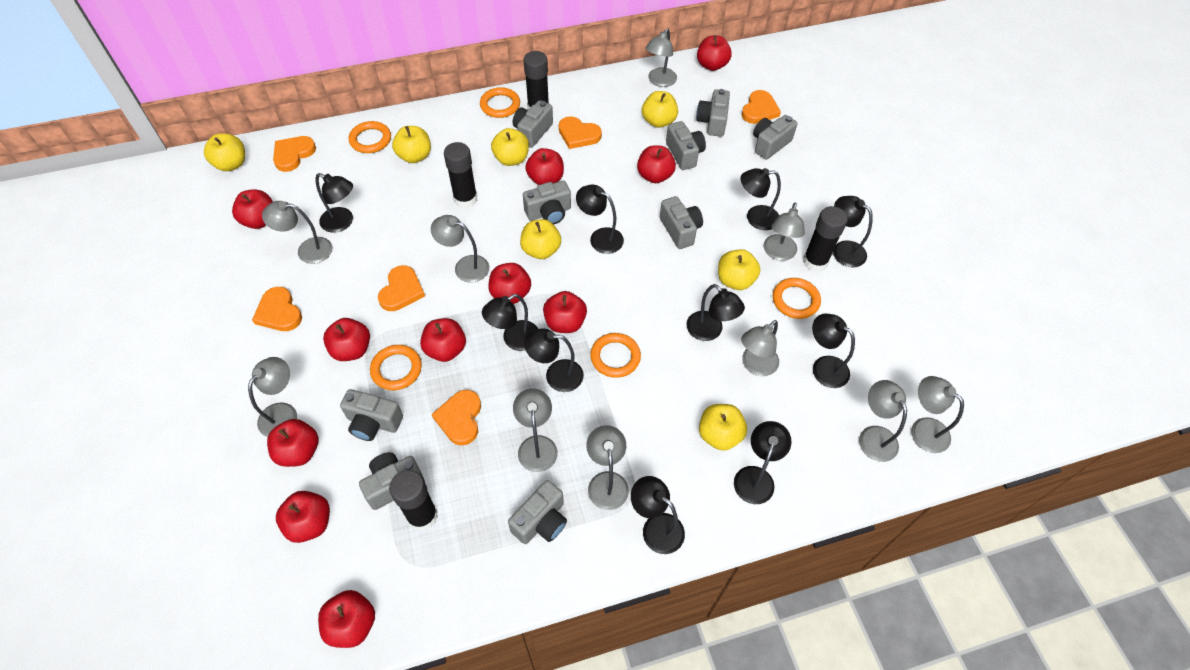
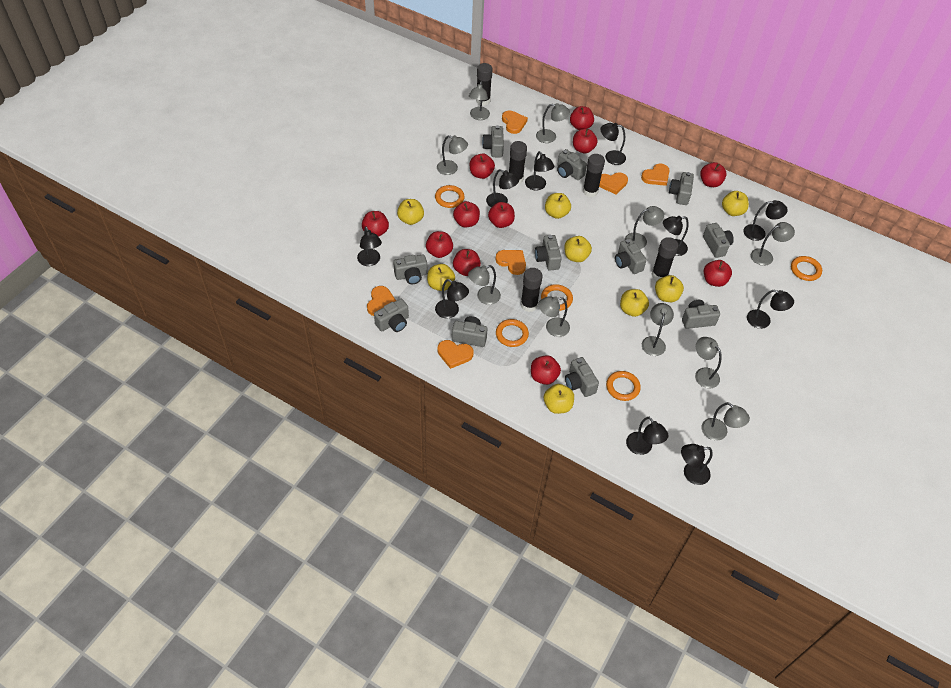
black glue stick: 4 -> 5
grey camera: 9 -> 11
yellow apple: 7 -> 8

